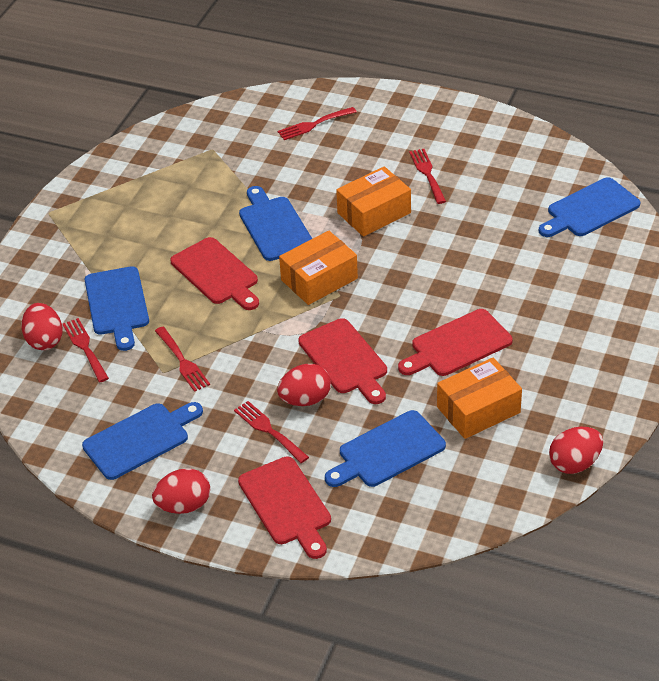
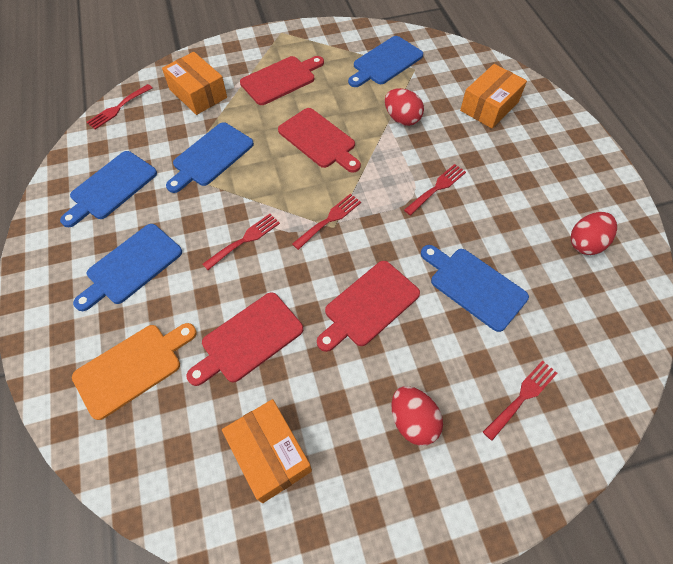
orange cutting board: 0 -> 1
red egg: 4 -> 3

